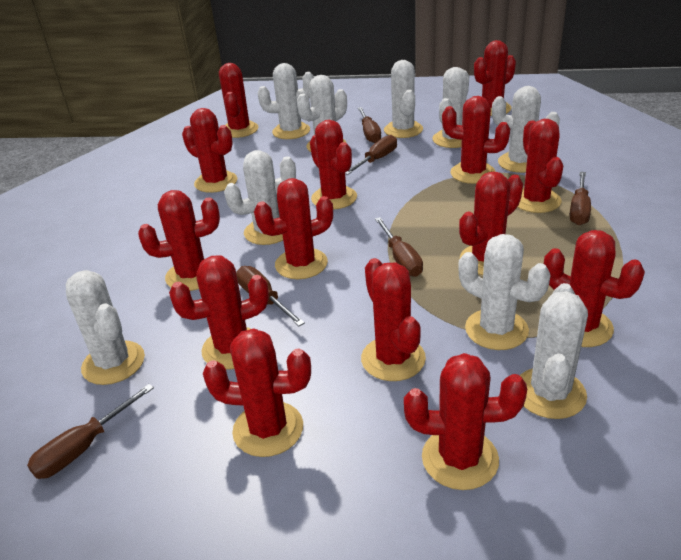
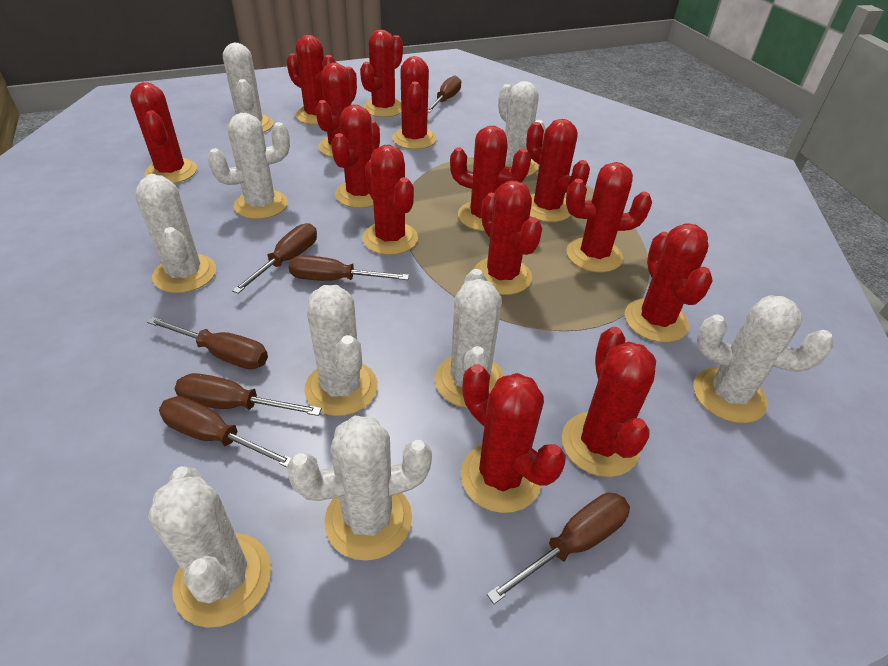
brown screwdriver: 6 -> 7

